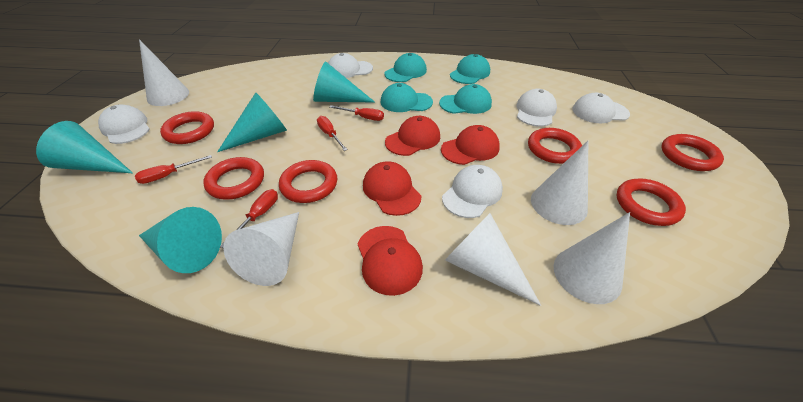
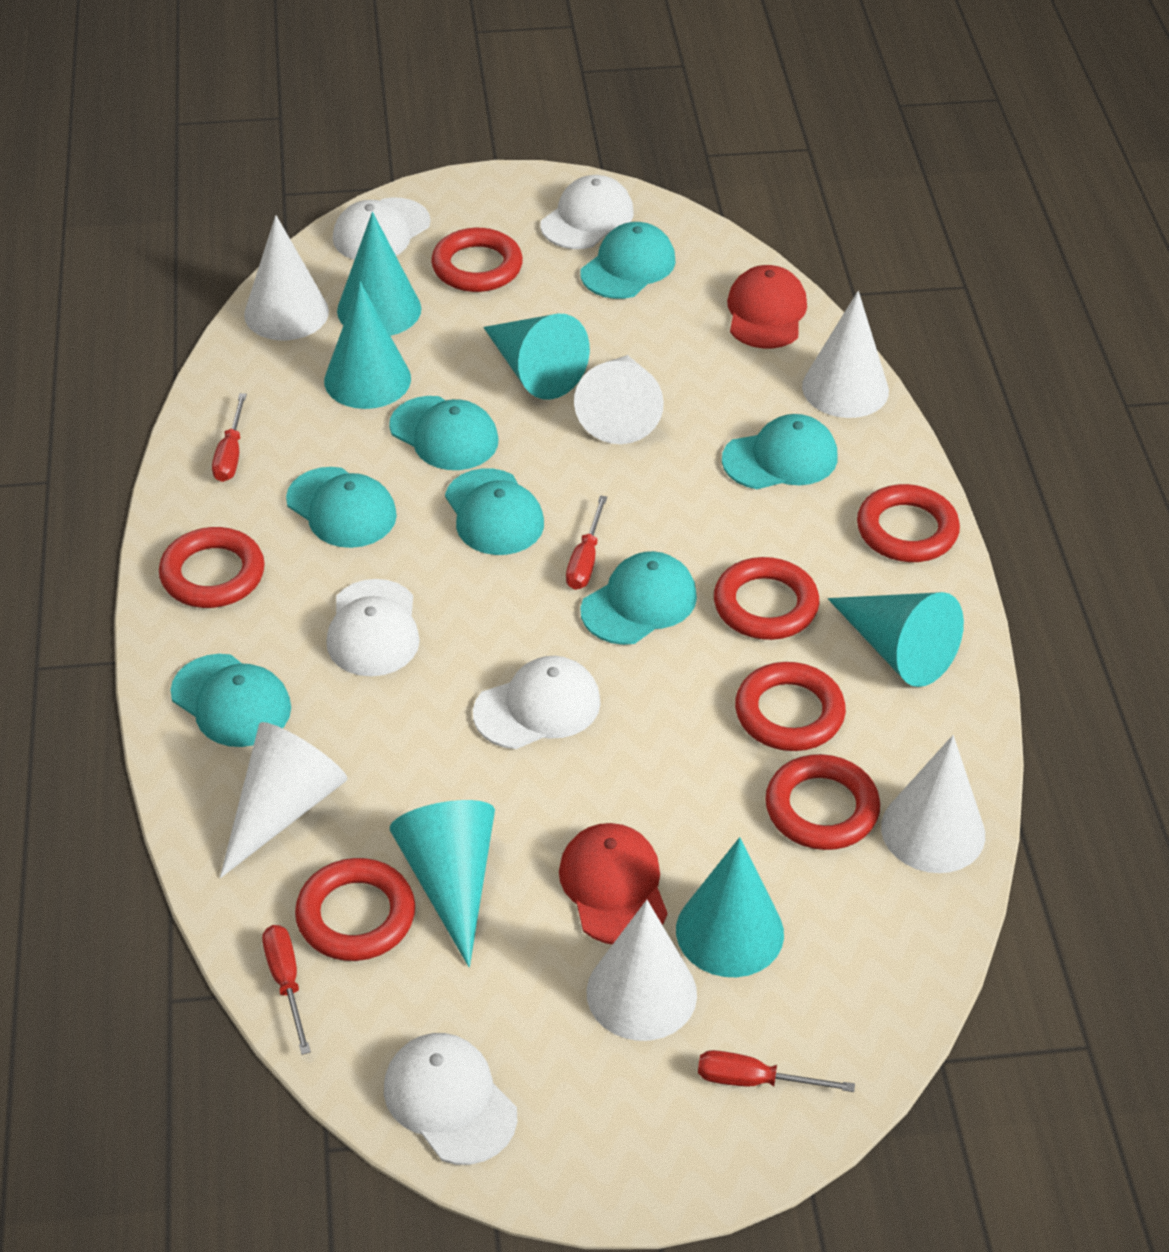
red cap: 4 -> 2
red ring: 6 -> 7
turquoise cap: 4 -> 7
turquoise cone: 4 -> 6
white cone: 5 -> 6

